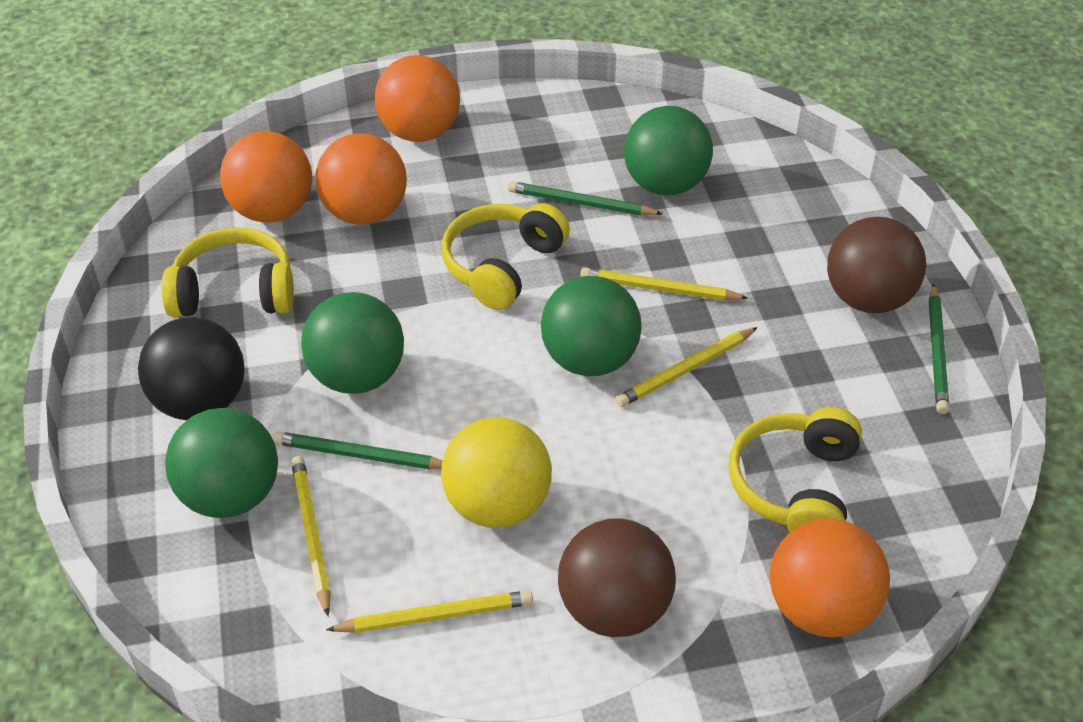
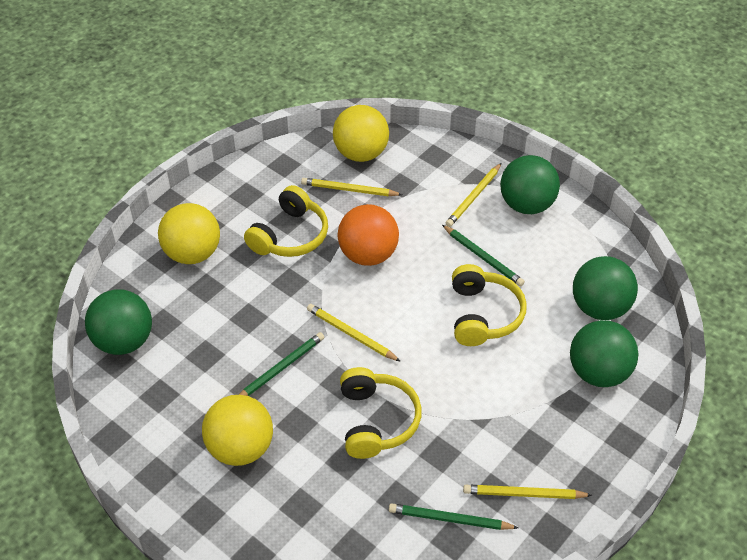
black ball: 1 -> 0
brown ball: 2 -> 0
orange ball: 4 -> 1
yellow ball: 1 -> 3

